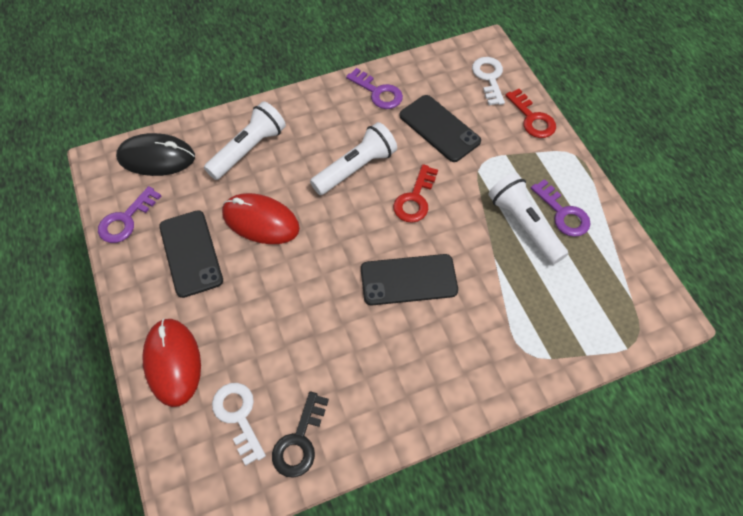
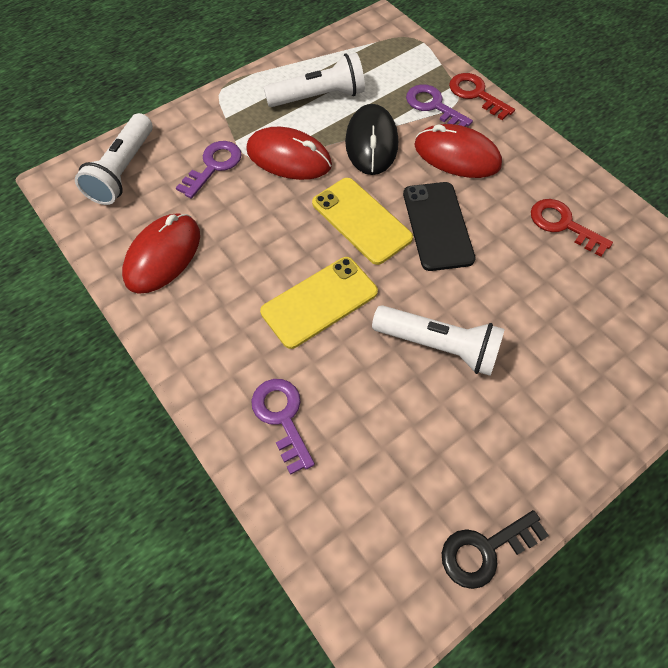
black phone: 3 -> 1
red mouse: 2 -> 3
white key: 2 -> 0
yellow phone: 0 -> 2

